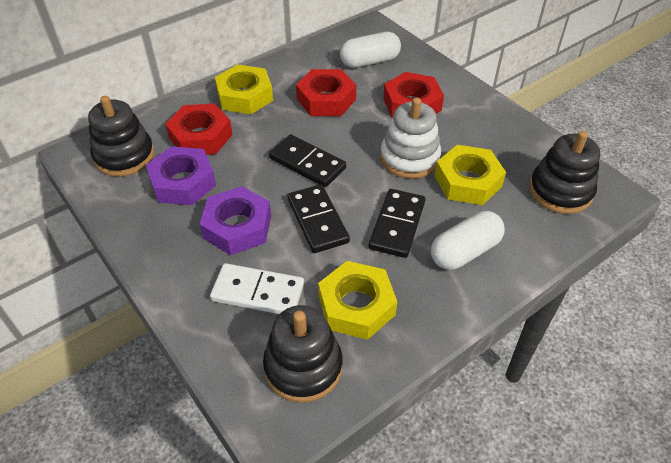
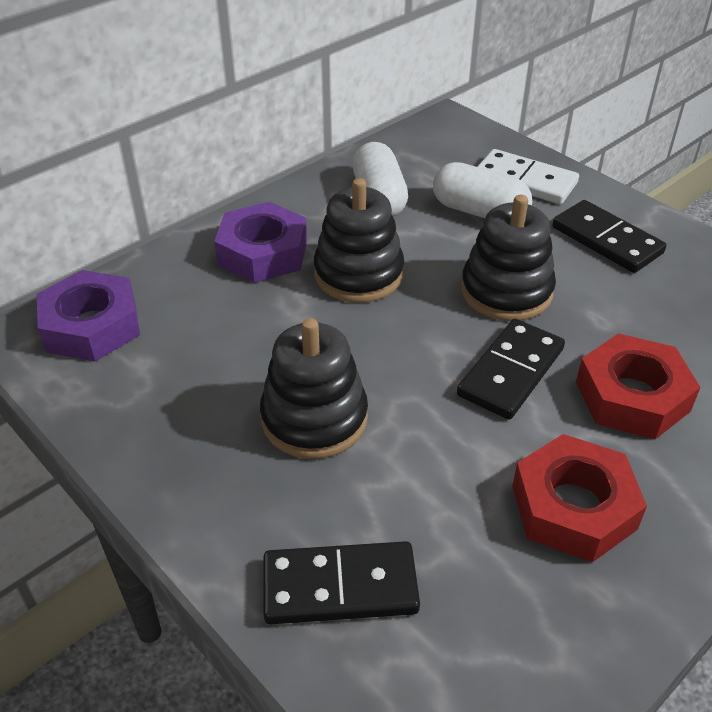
red nut: 3 -> 2
white stacking toy: 1 -> 0
yellow nut: 3 -> 0

